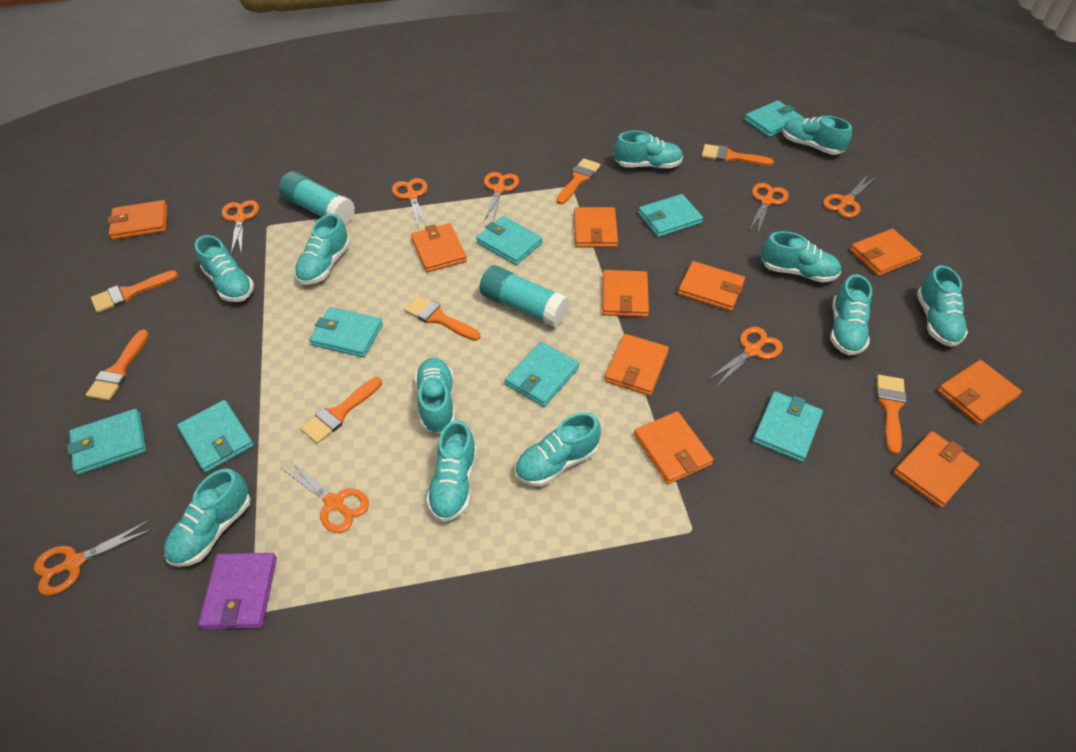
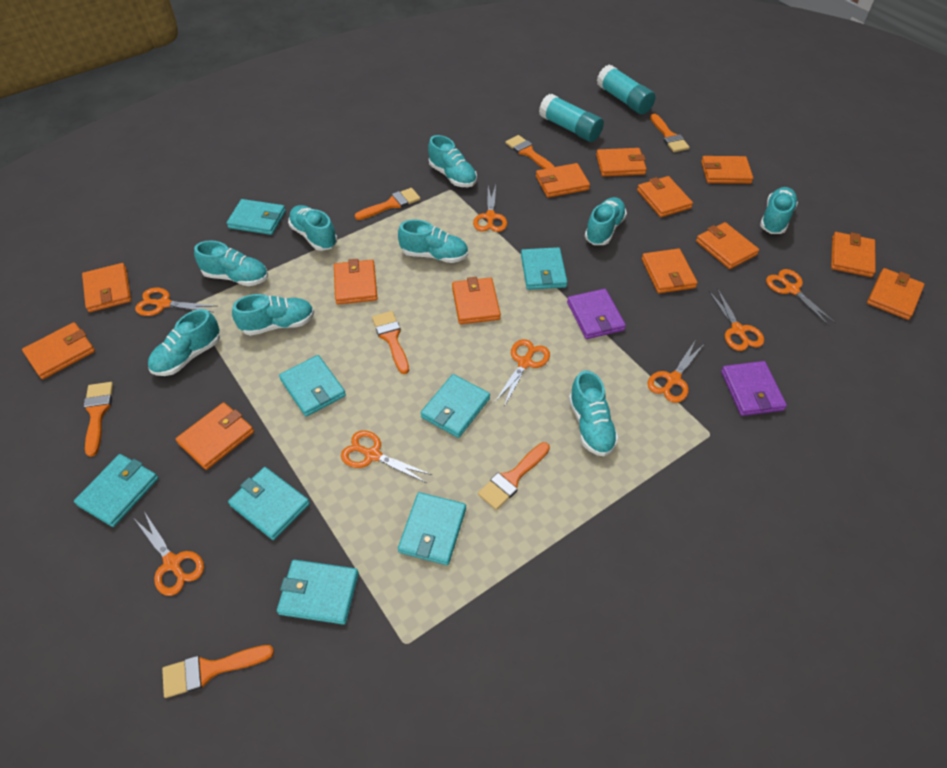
orange wallet: 10 -> 13
purple wallet: 1 -> 2
turquoise shoe: 11 -> 9

